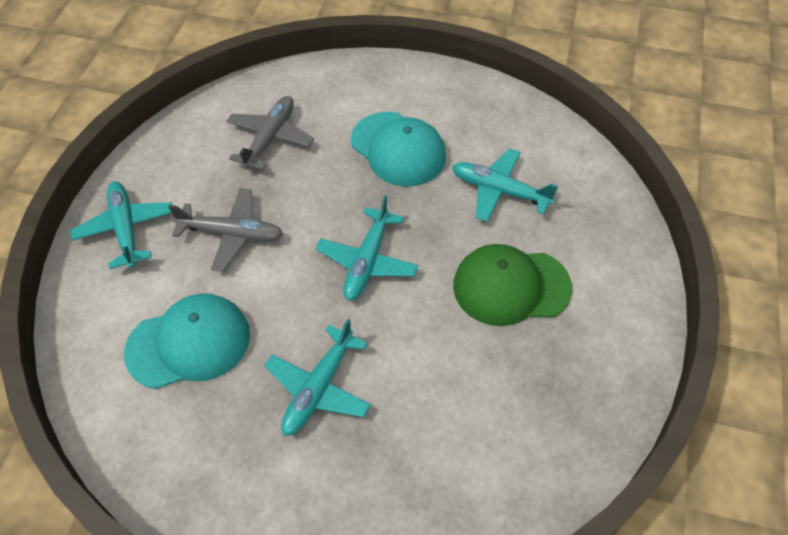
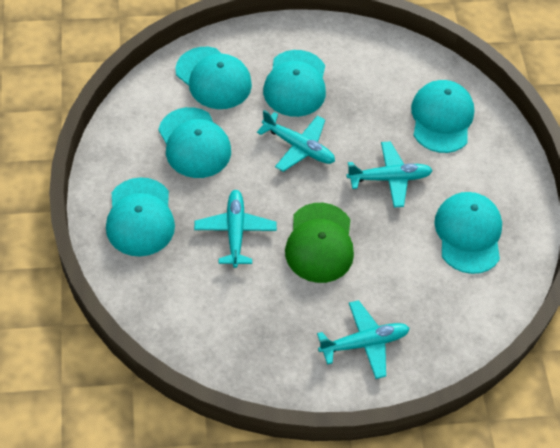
grey plane: 2 -> 0
turquoise cap: 2 -> 6

